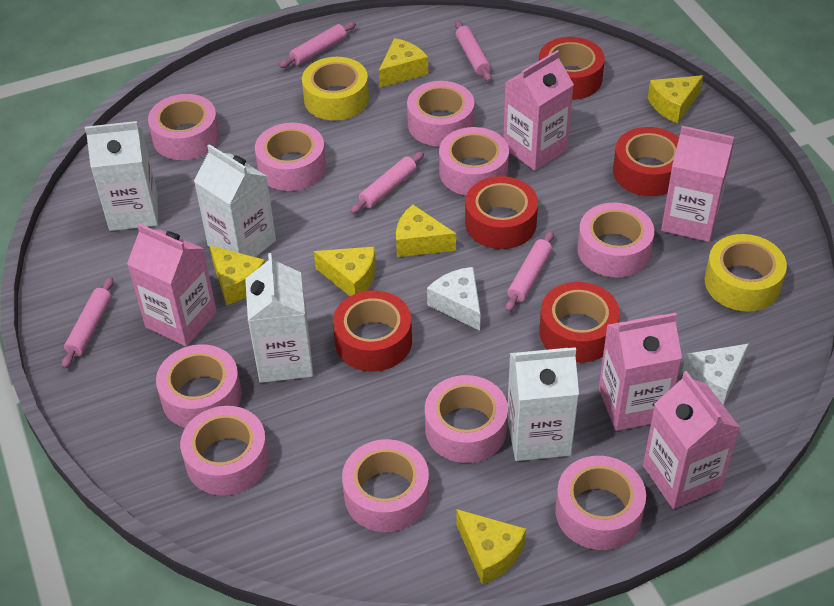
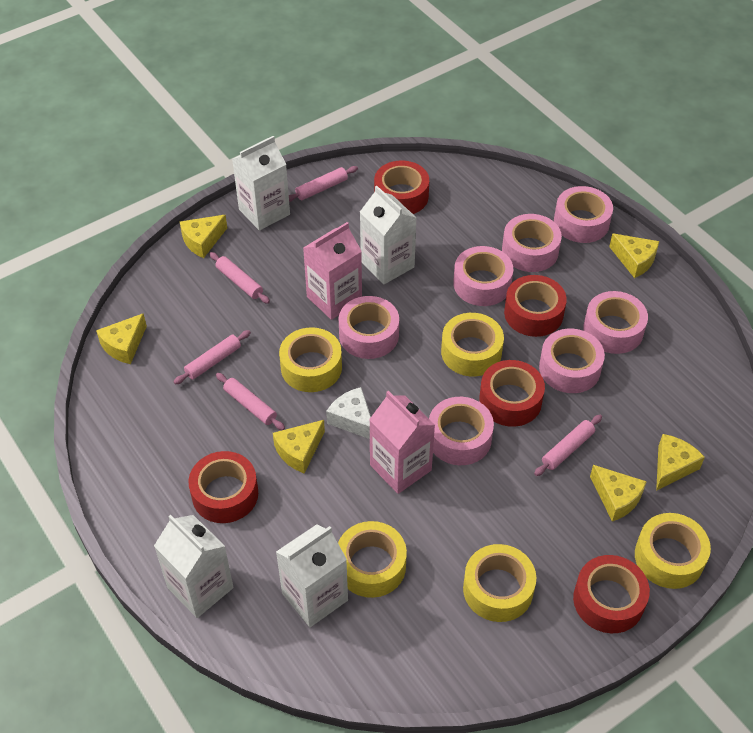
pink carton: 5 -> 2
pink tape: 10 -> 7
white cheese: 2 -> 1
yellow tape: 2 -> 5

